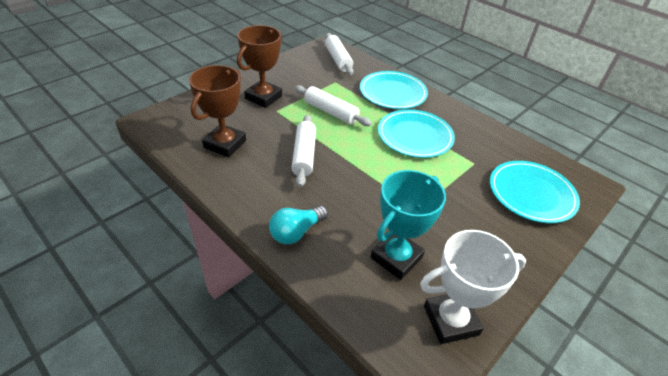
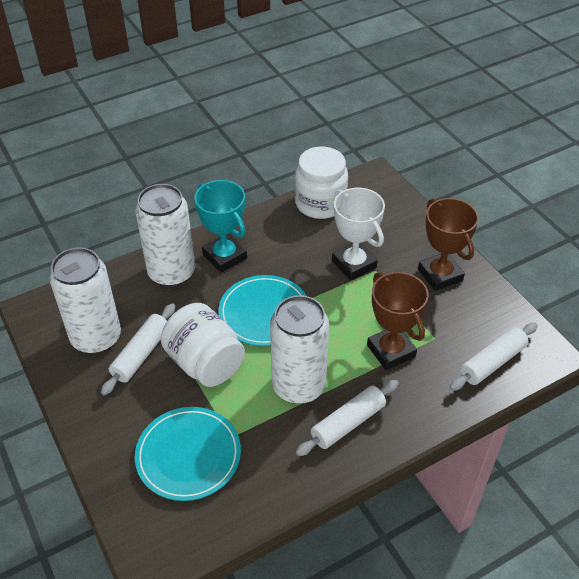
turquoise light bulb: 1 -> 0
turquoise plate: 3 -> 2
white can: 0 -> 3
white jar: 0 -> 2

